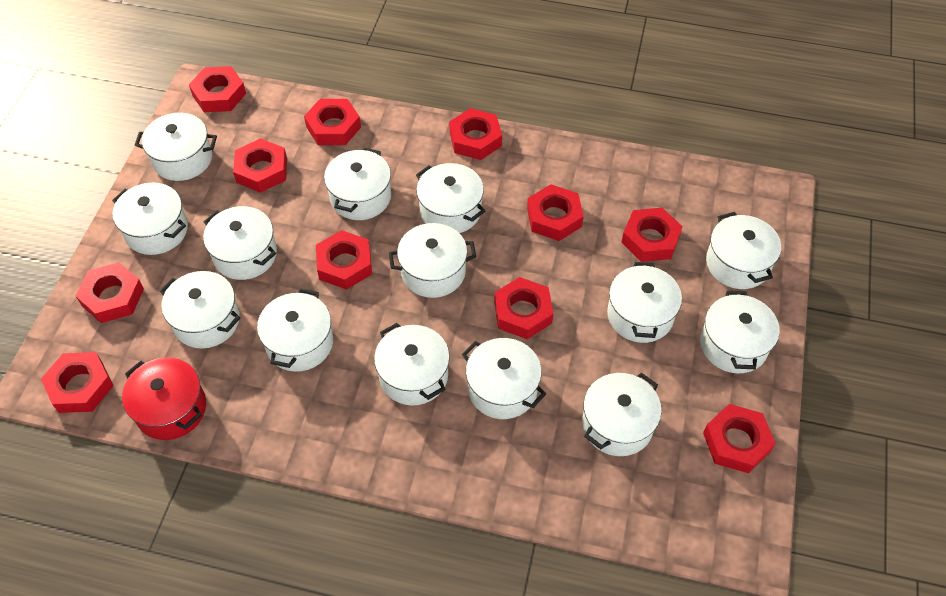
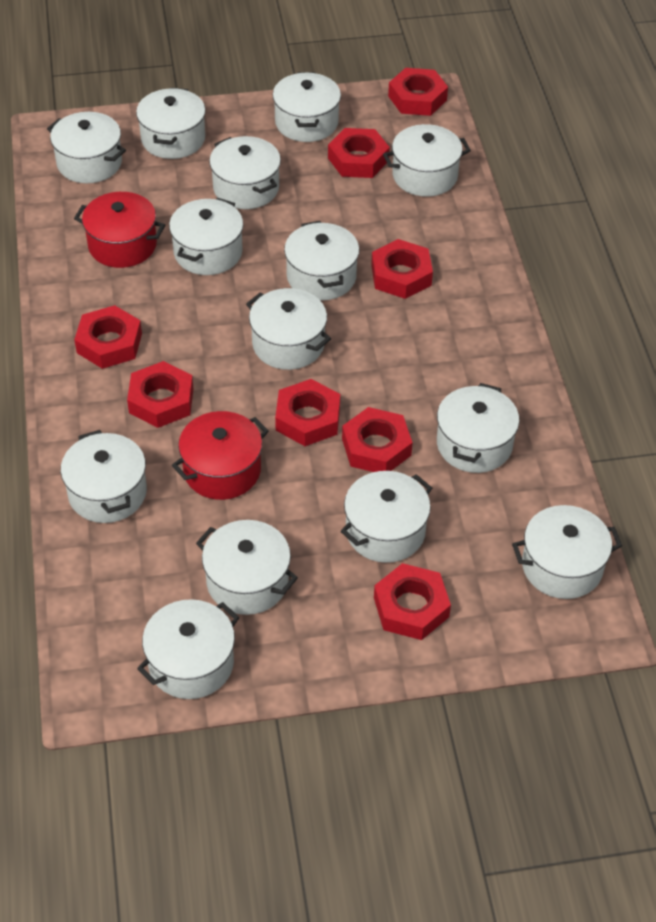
red nut: 11 -> 8
red pot: 1 -> 2

